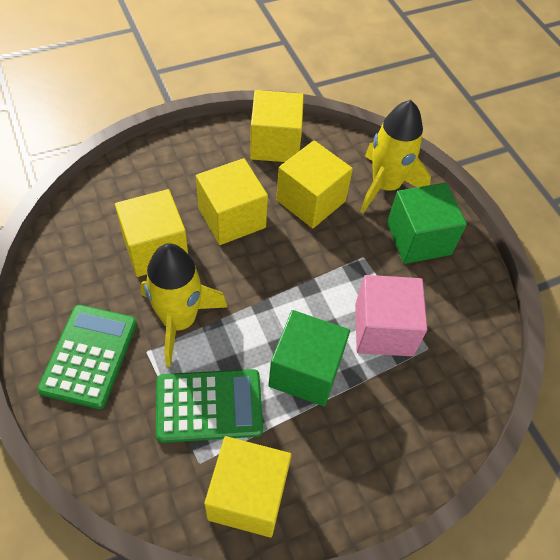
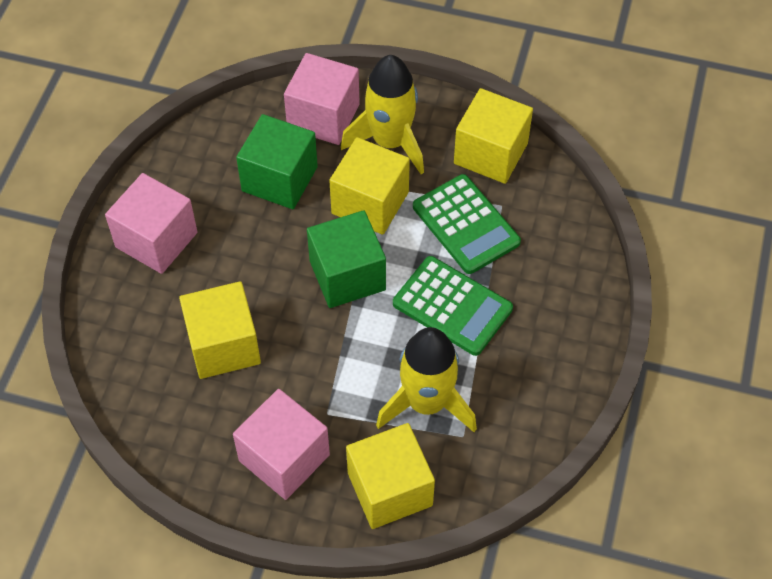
pink cube: 1 -> 3
yellow cube: 5 -> 4

